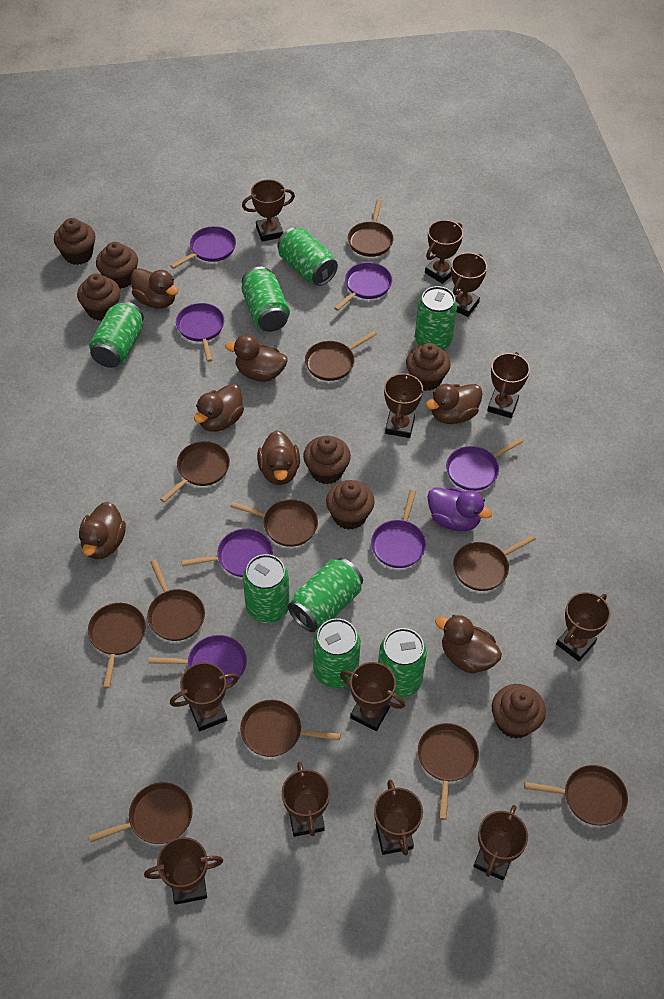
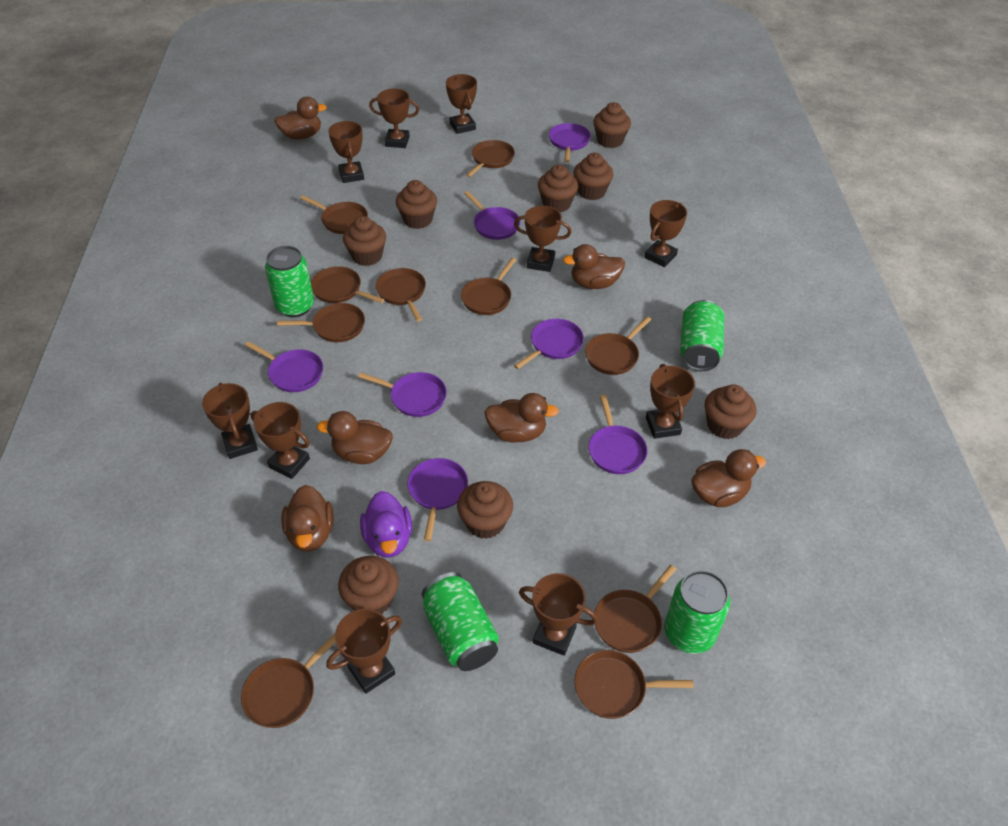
brown cupcake: 7 -> 8
brown duck: 7 -> 6
brown pan: 11 -> 10
brown trophy: 12 -> 10
green can: 8 -> 4

